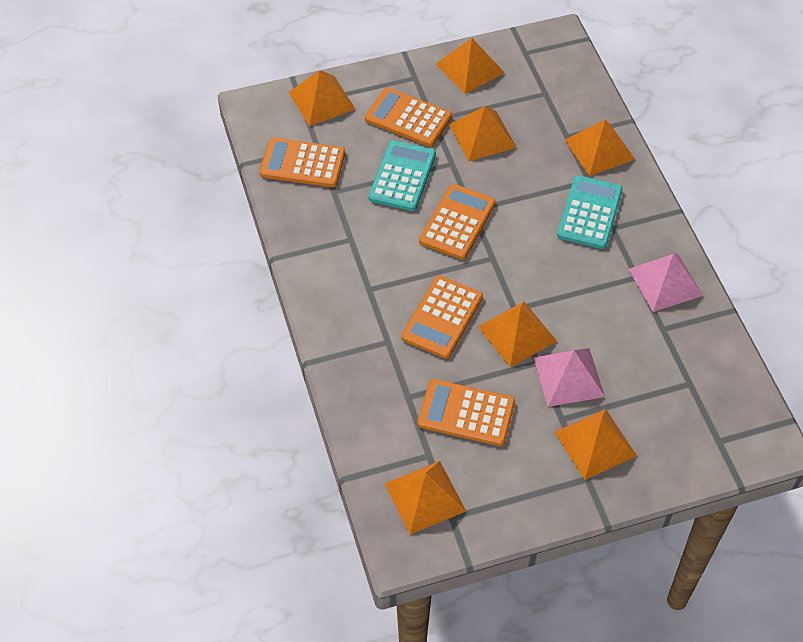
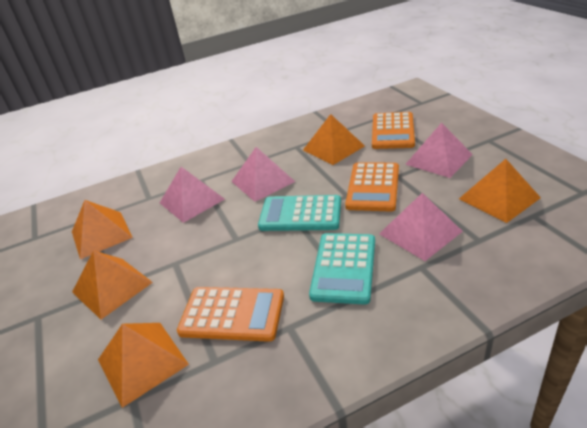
orange calculator: 5 -> 3
orange pyramid: 7 -> 5
pink pyramid: 2 -> 4

